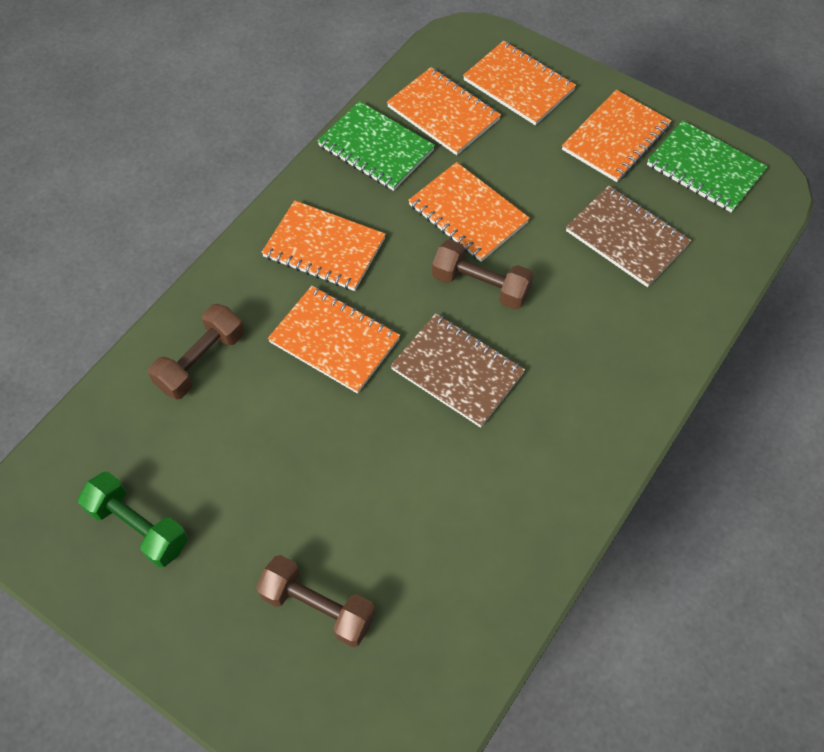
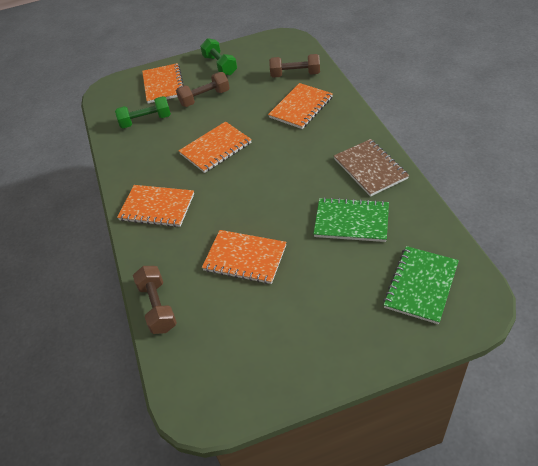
brown notebook: 2 -> 1
green dumbbell: 1 -> 2
orange notebook: 6 -> 5

